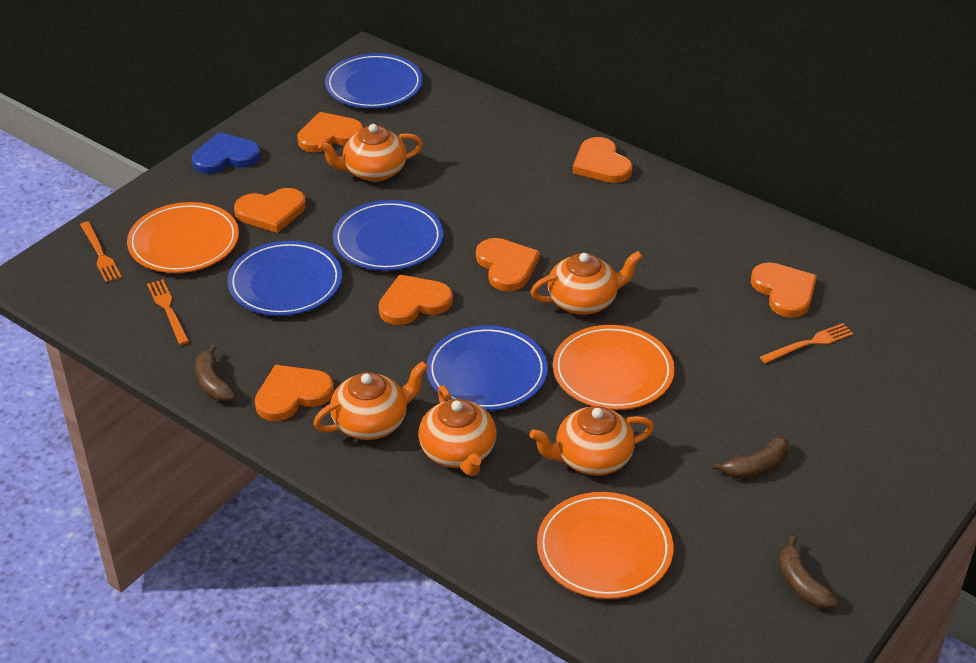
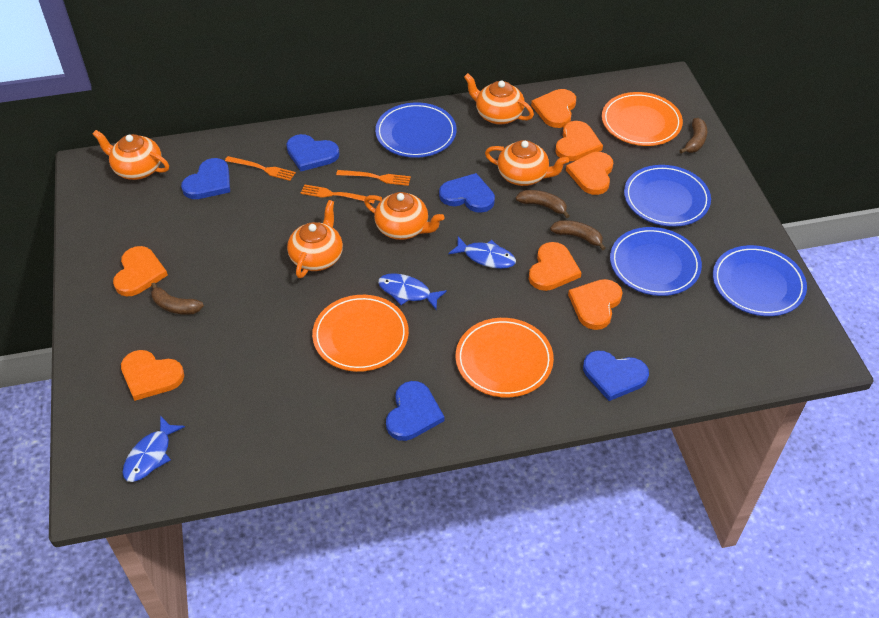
blue fish: 0 -> 3
blue heart: 1 -> 5
brown banana: 3 -> 4

